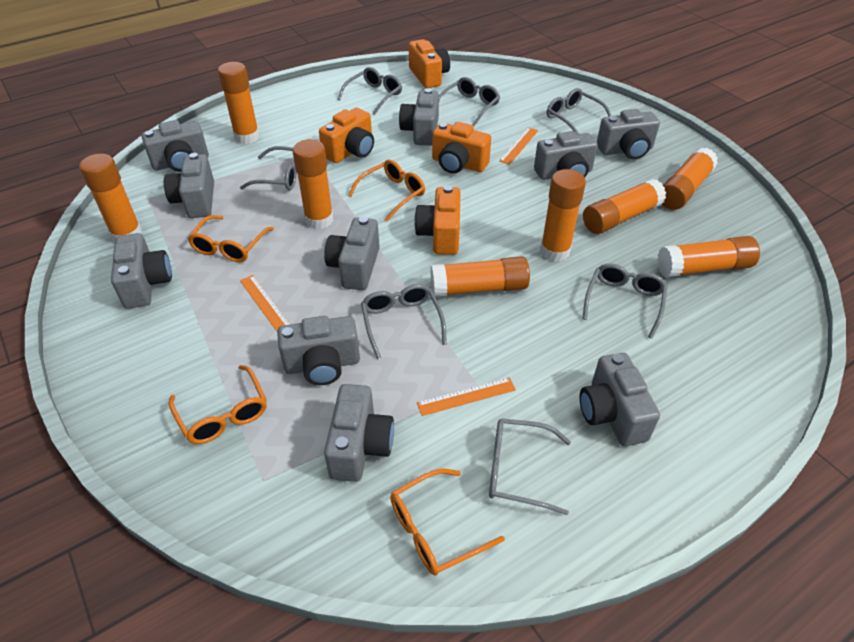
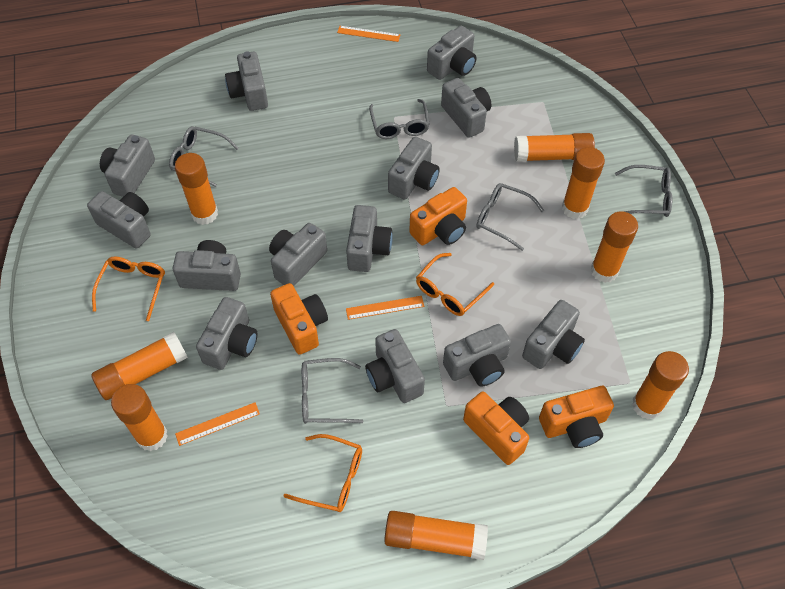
grey camera: 10 -> 13
grey glasses: 7 -> 5
orange glasses: 4 -> 3

